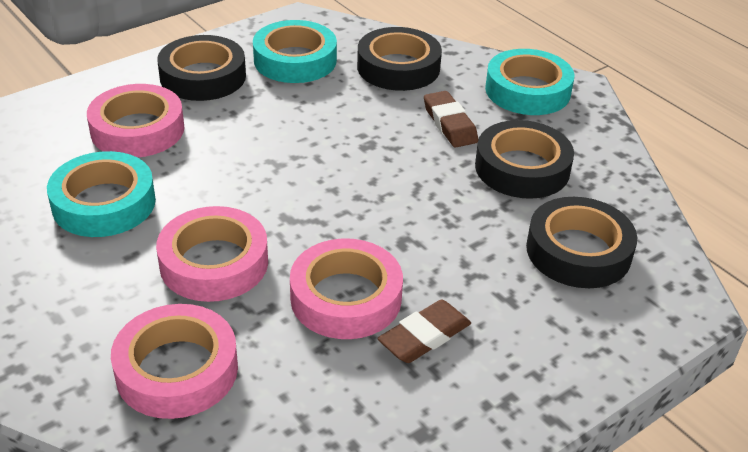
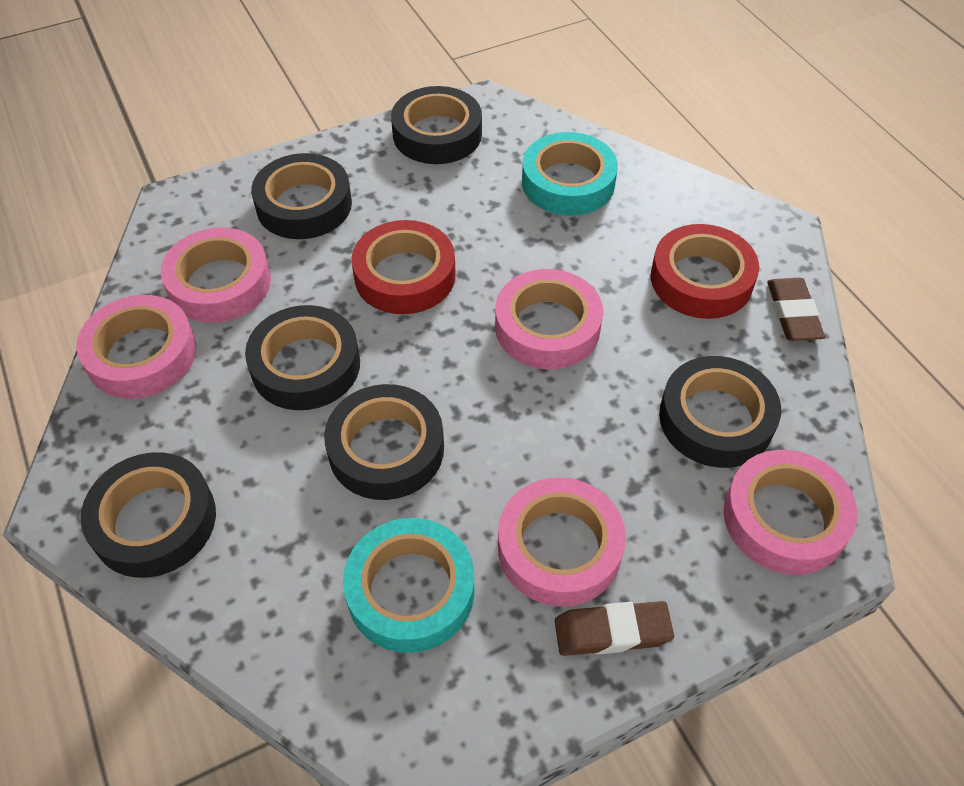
black tape: 4 -> 6
pink tape: 4 -> 5
red tape: 0 -> 2
turquoise tape: 3 -> 2

